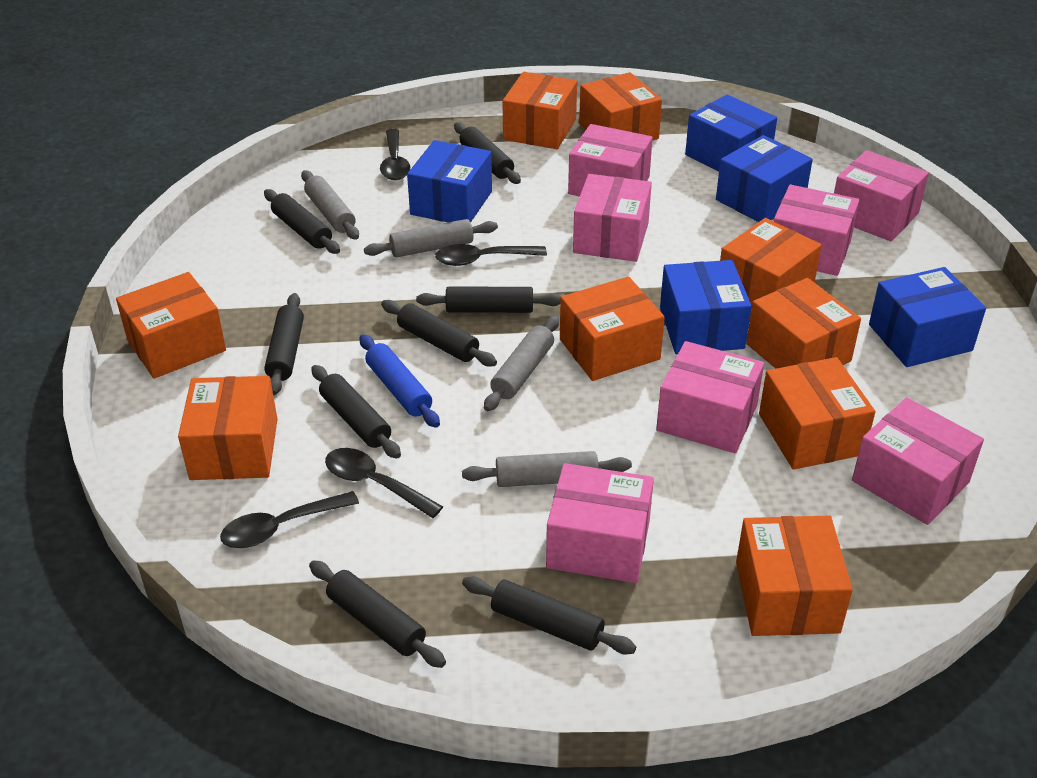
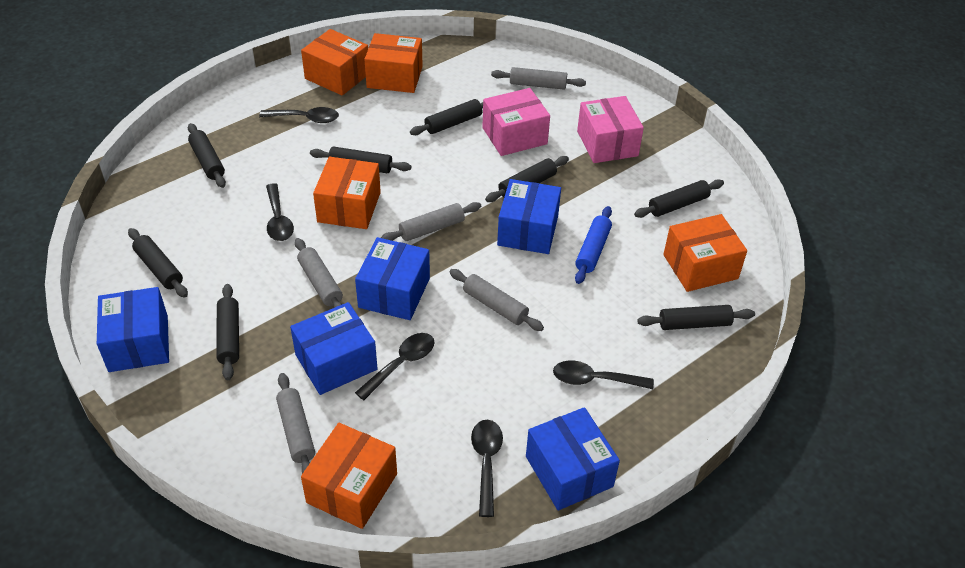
black spoon: 4 -> 5
grey rolling pin: 4 -> 5
orange box: 9 -> 5
pink box: 7 -> 2

